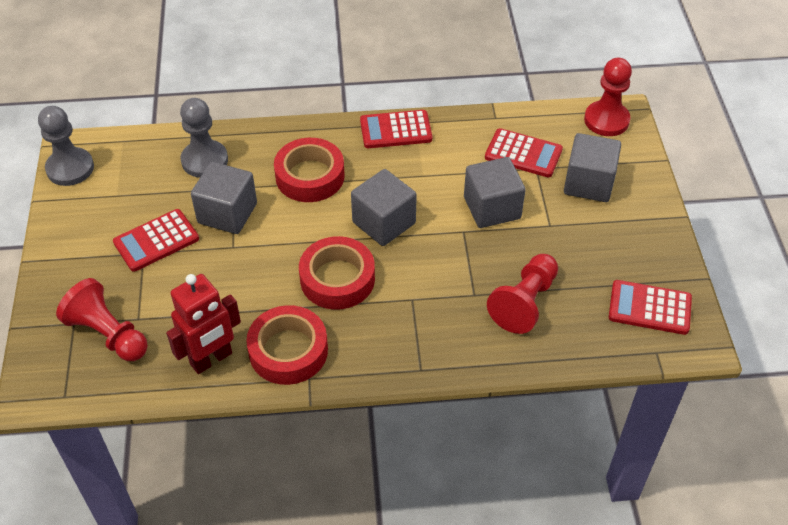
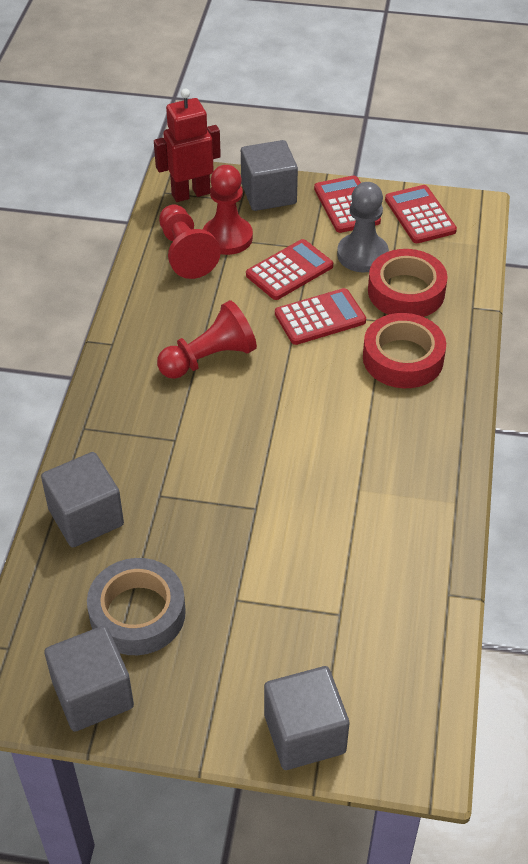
grey pawn: 2 -> 1
grey tape: 0 -> 1
red tape: 3 -> 2

